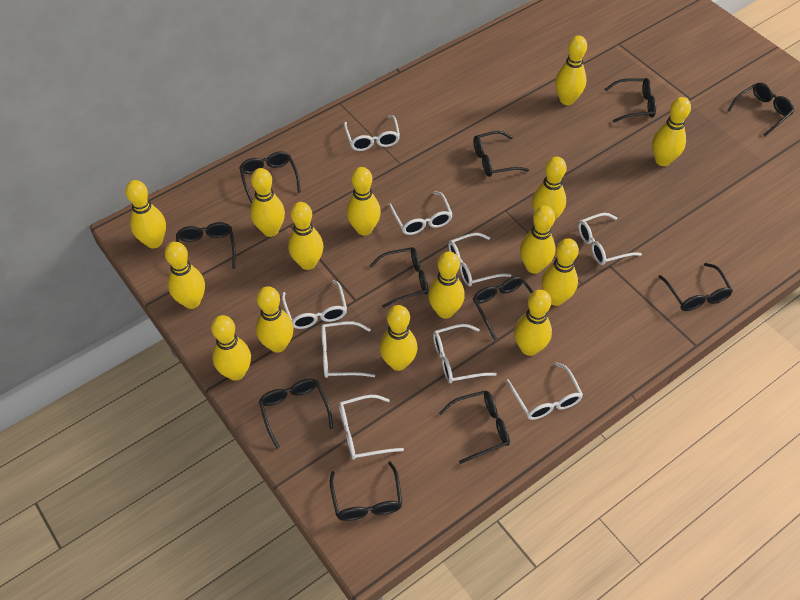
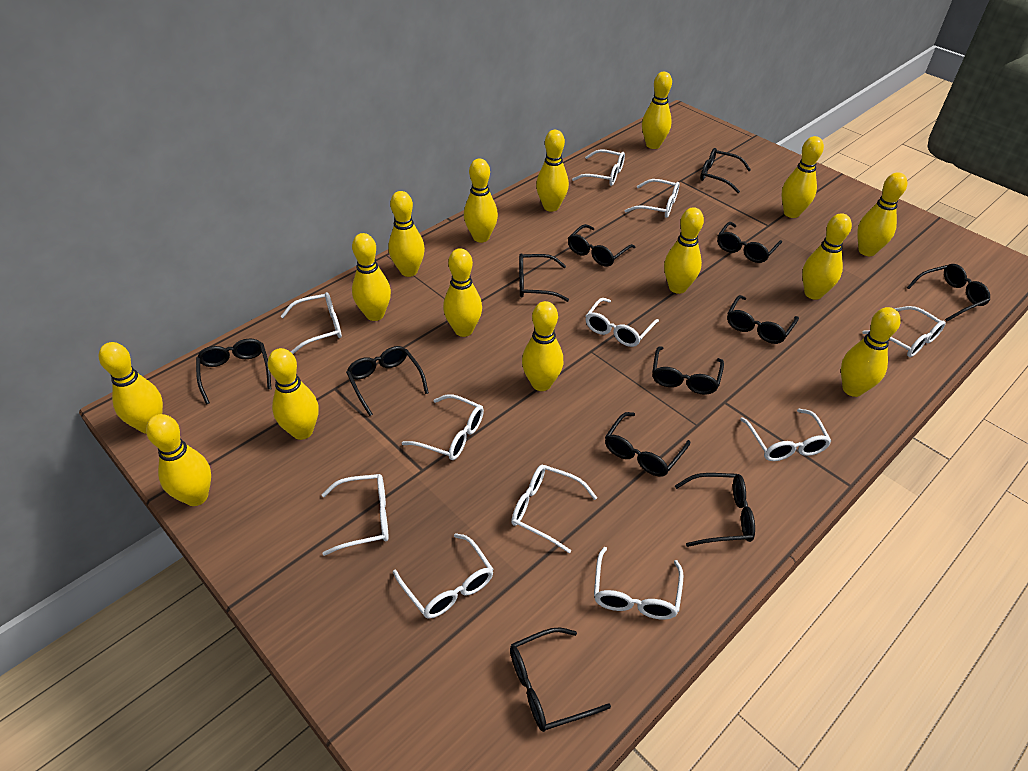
black glasses: 11 -> 12
white glasses: 9 -> 11

